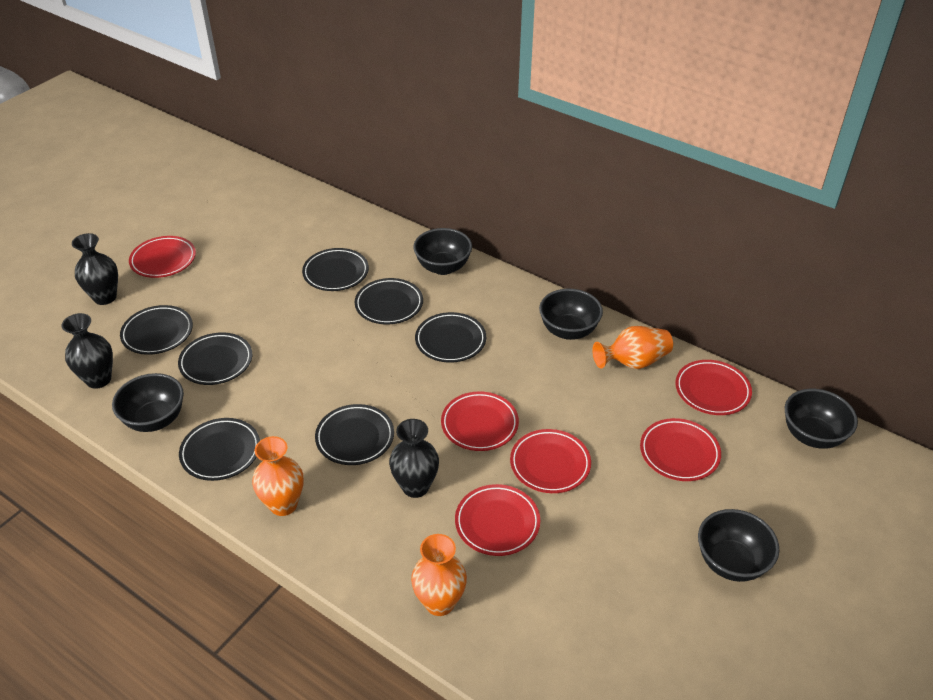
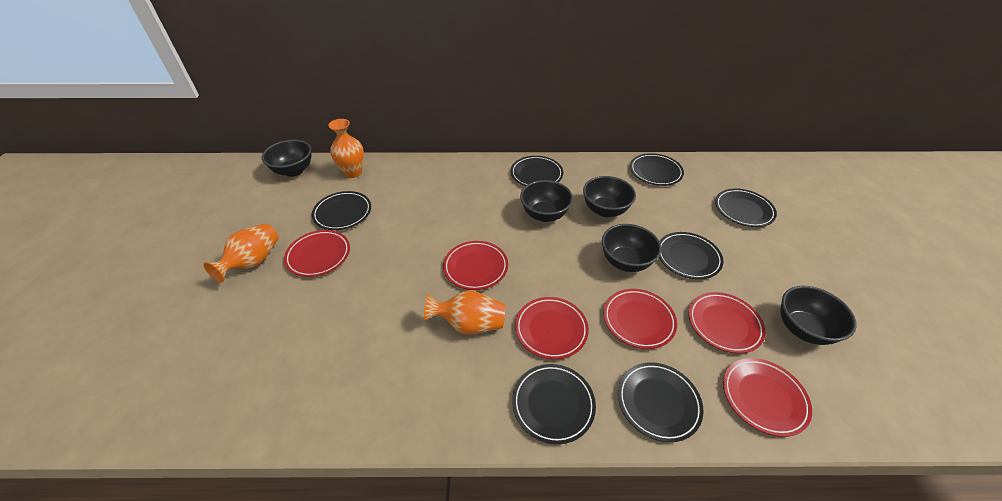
black vase: 3 -> 0

